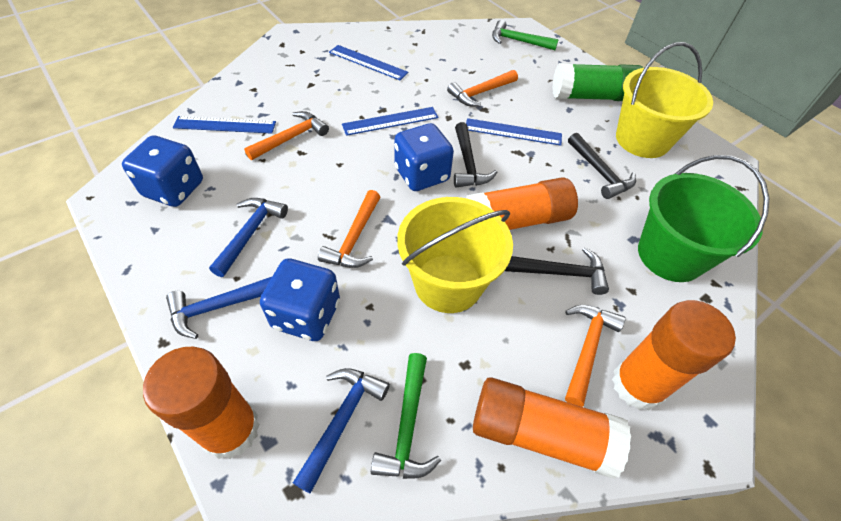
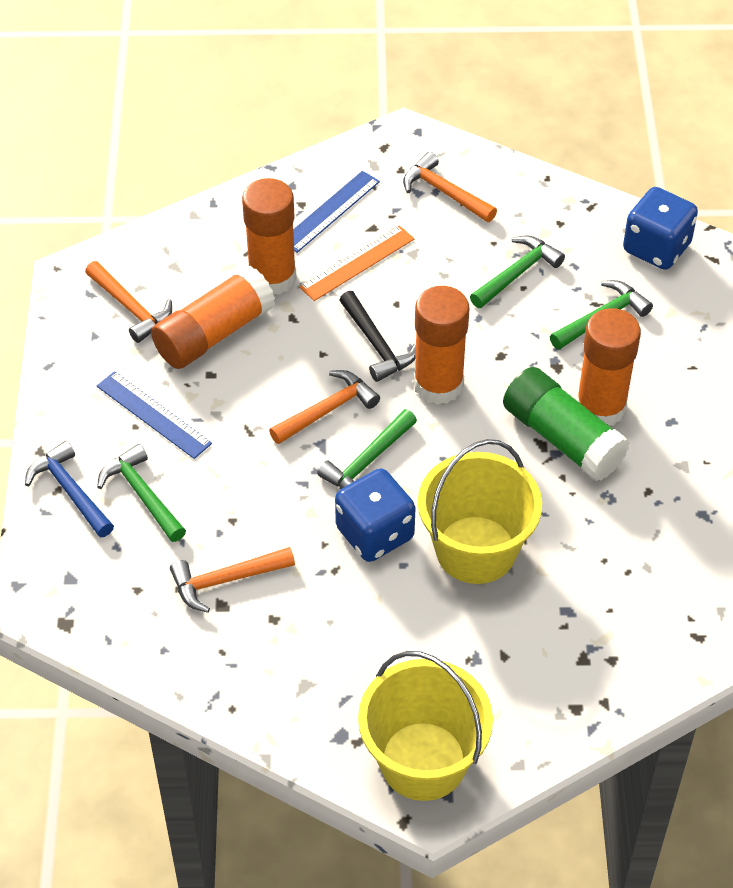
black hammer: 3 -> 1
blue dice: 3 -> 2
blue hammer: 3 -> 1
blue ruler: 4 -> 2
green bucket: 1 -> 0
green hammer: 2 -> 4
orange ruler: 0 -> 1

